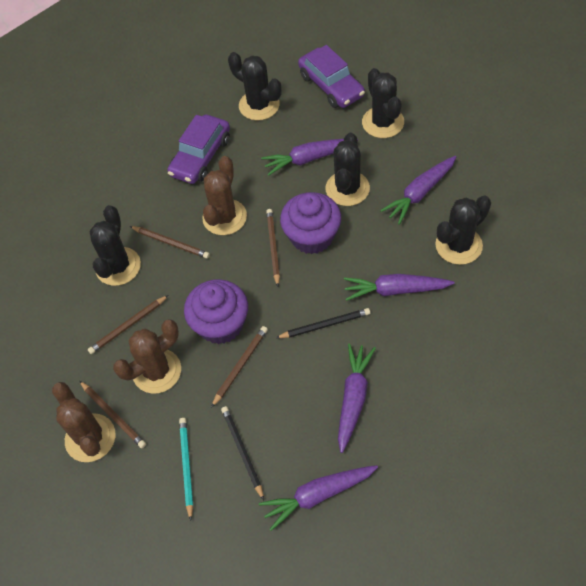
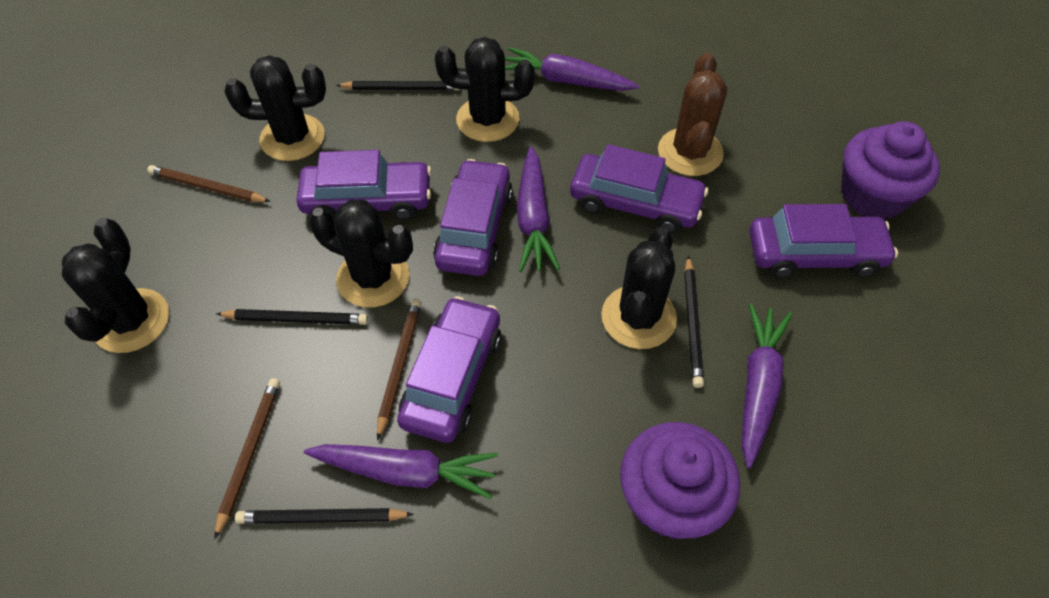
black pencil: 2 -> 4
brown cactus: 3 -> 1
brown pencil: 5 -> 3
purple car: 2 -> 5
purple carrot: 5 -> 4
turquoise pencil: 1 -> 0

